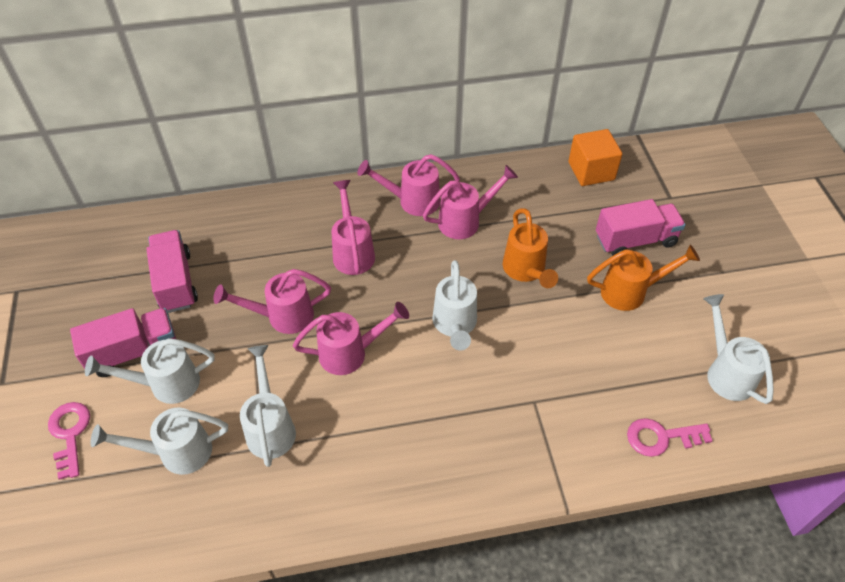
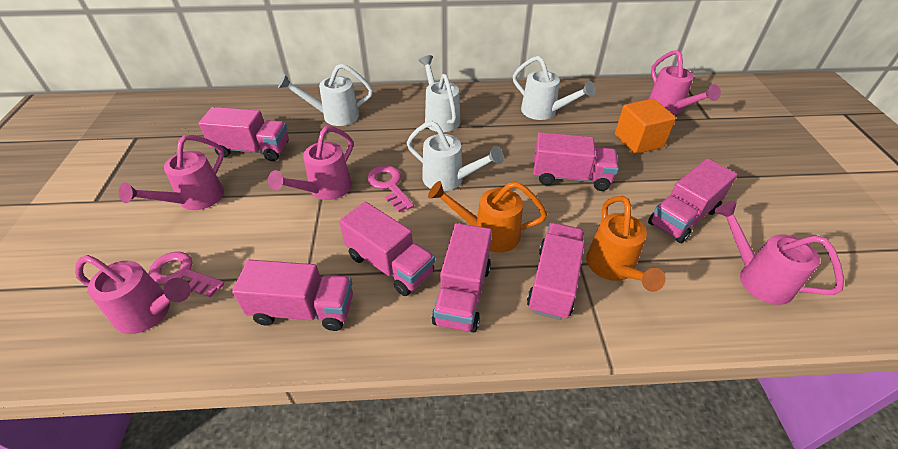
pink truck: 3 -> 7
white watering can: 5 -> 4

